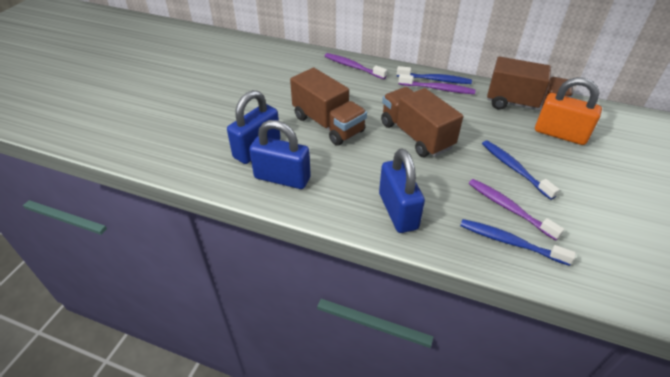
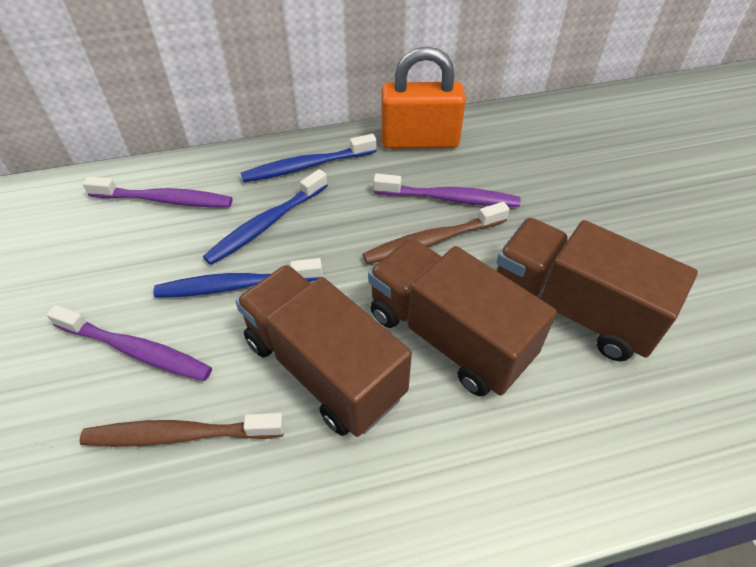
blue padlock: 3 -> 0
brown toothbrush: 0 -> 2

